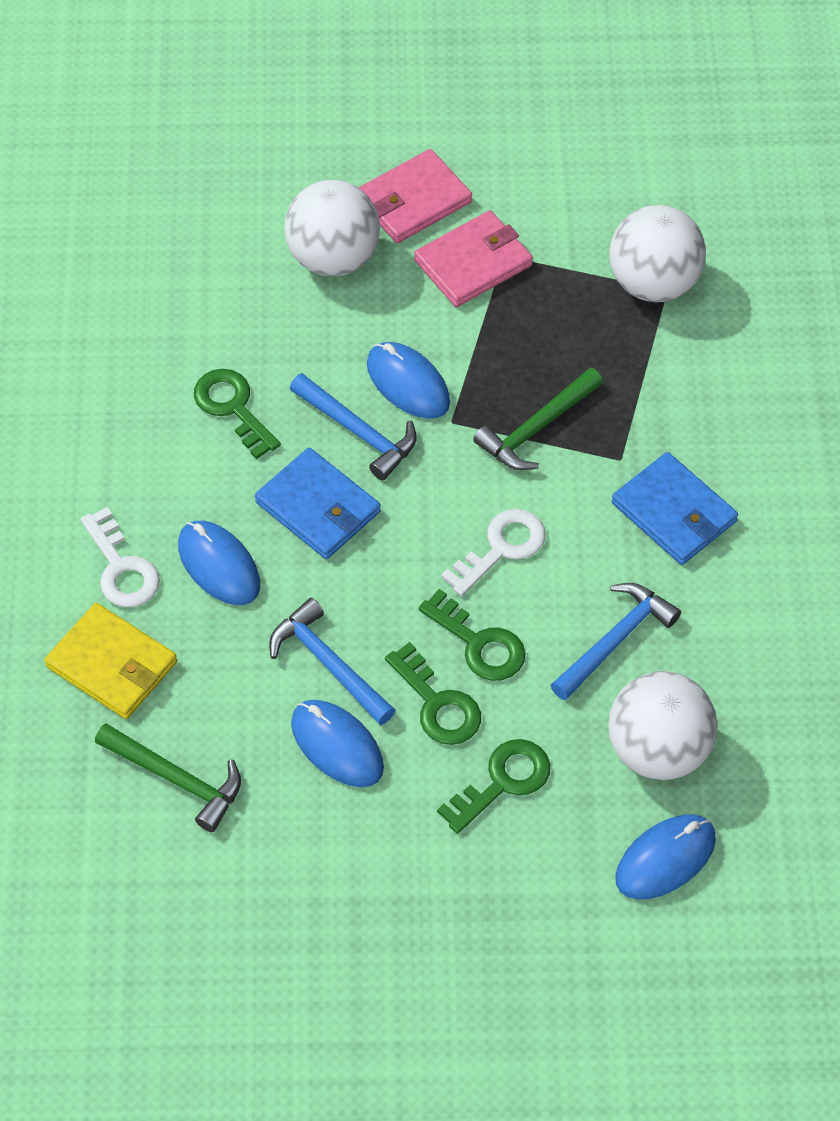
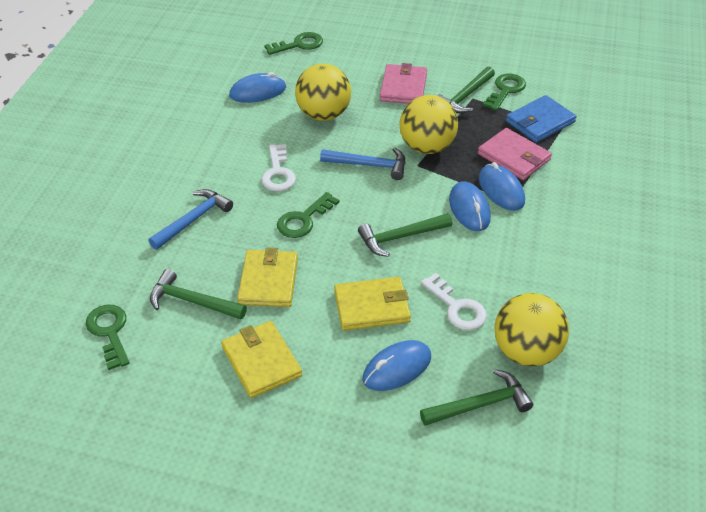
blue hammer: 3 -> 2
blue wallet: 2 -> 1
green hammer: 2 -> 4
white ball: 3 -> 0
yellow ball: 0 -> 3
yellow wallet: 1 -> 3

